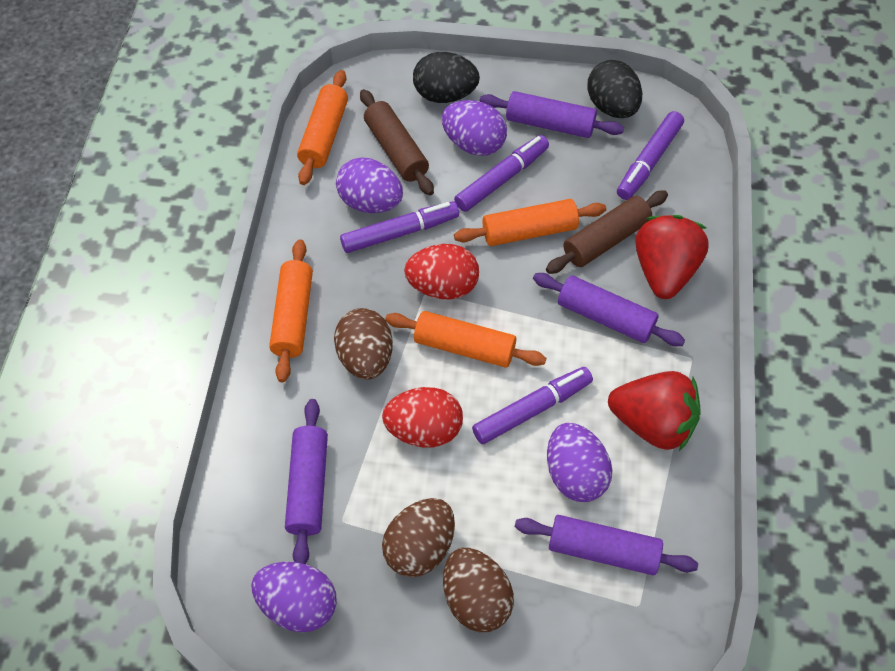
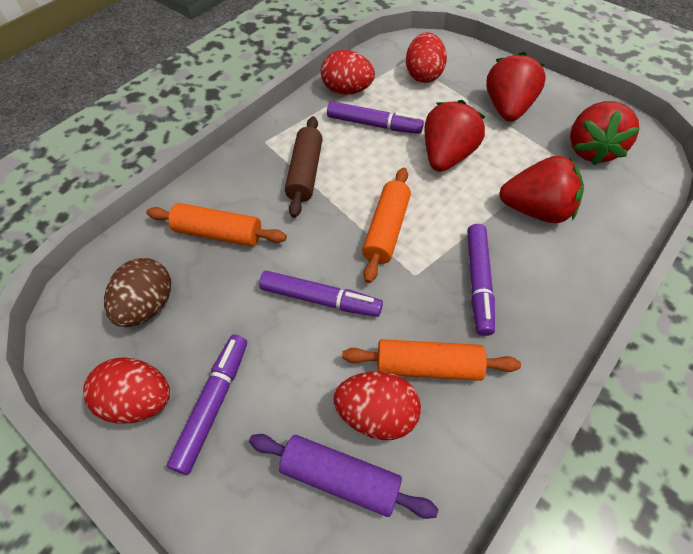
black egg: 2 -> 0
brown egg: 3 -> 1
brown rolling pin: 2 -> 1
orange rolling pin: 4 -> 3
purple egg: 4 -> 0
purple rolling pin: 4 -> 1
red egg: 2 -> 4
red strawberry: 2 -> 4

